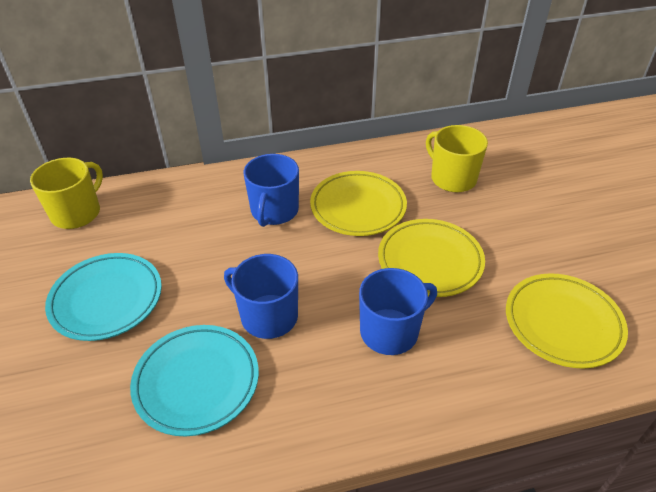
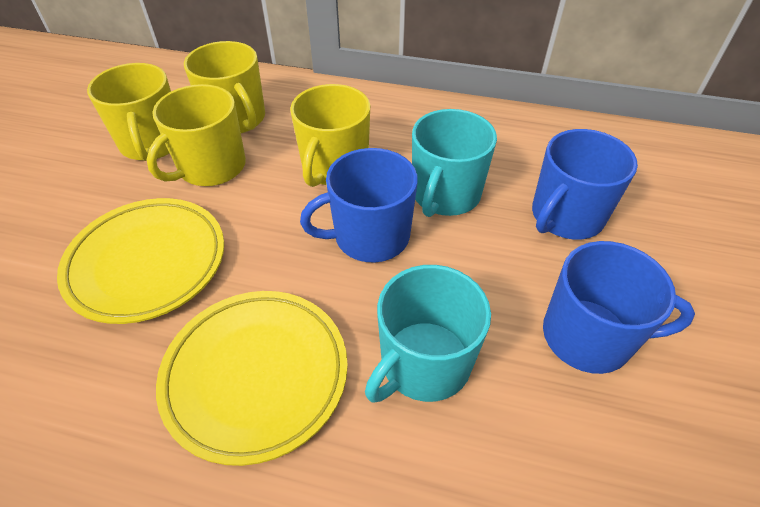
turquoise mug: 0 -> 2
turquoise plate: 2 -> 0
yellow mug: 2 -> 4
yellow plate: 3 -> 2

